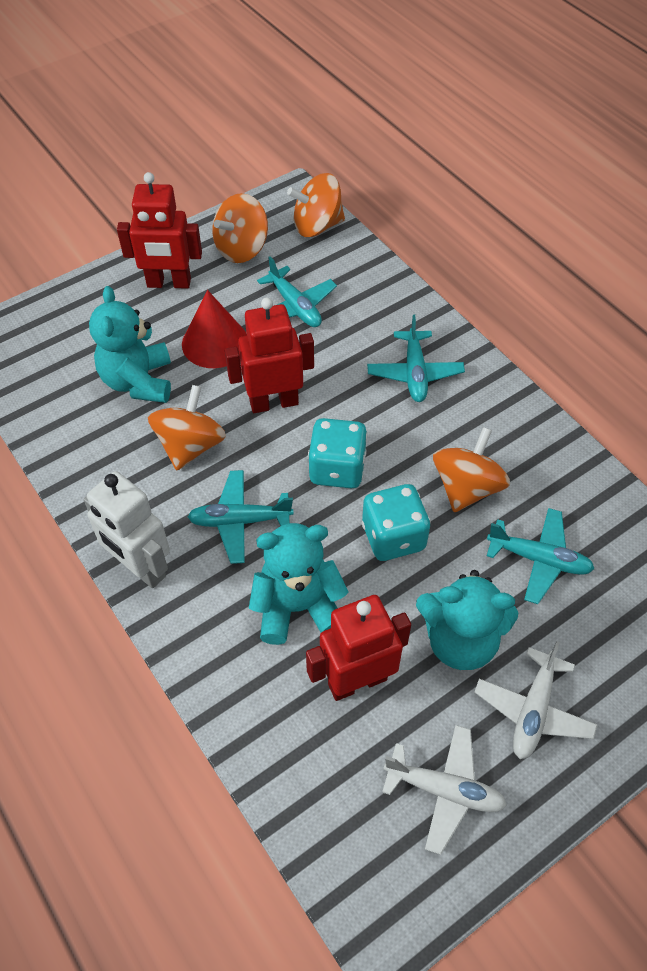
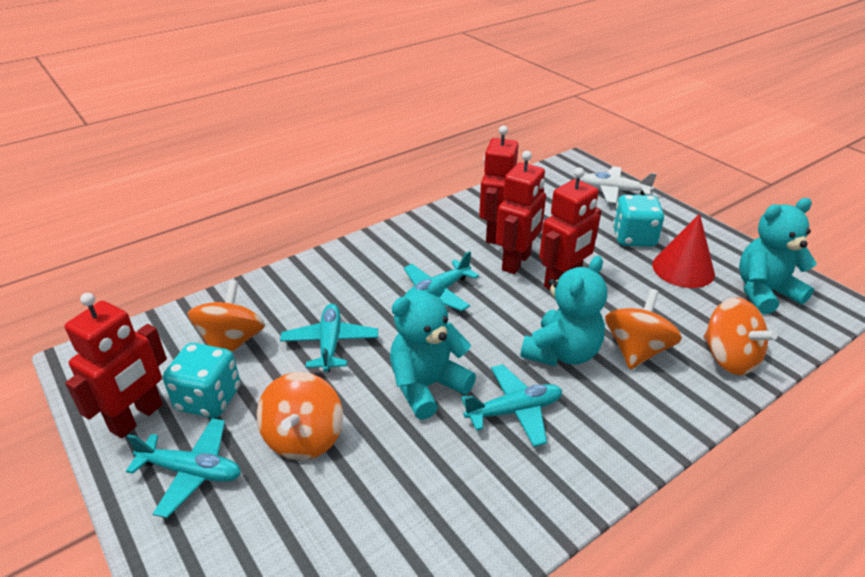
red robot: 3 -> 4
white plane: 2 -> 1
white robot: 1 -> 0

